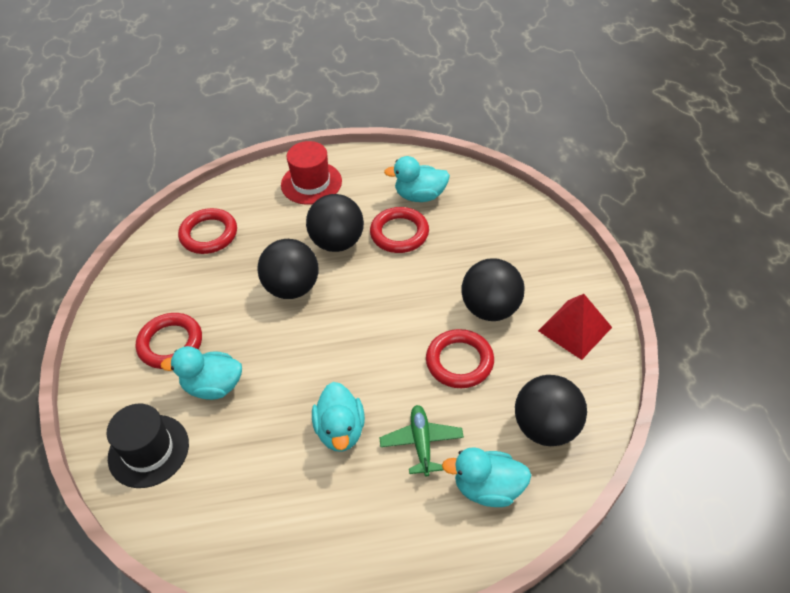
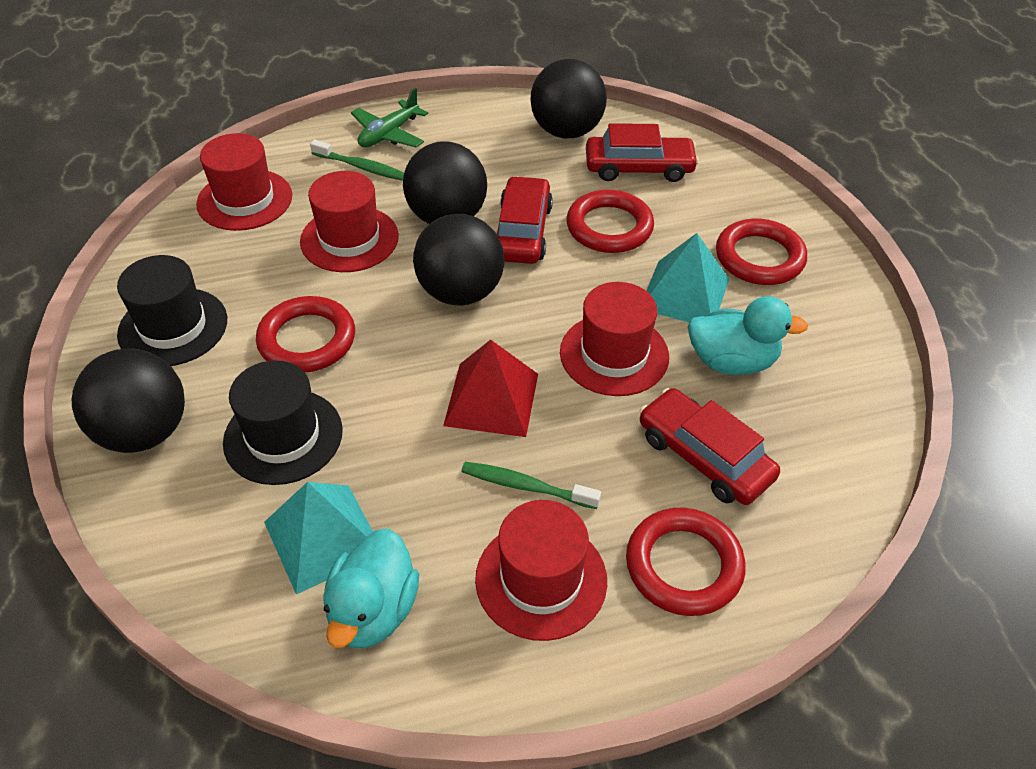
black hat: 1 -> 2
green toothbrush: 0 -> 2
red car: 0 -> 3
red hat: 1 -> 4
turquoise duck: 4 -> 2
turquoise pyramid: 0 -> 2

